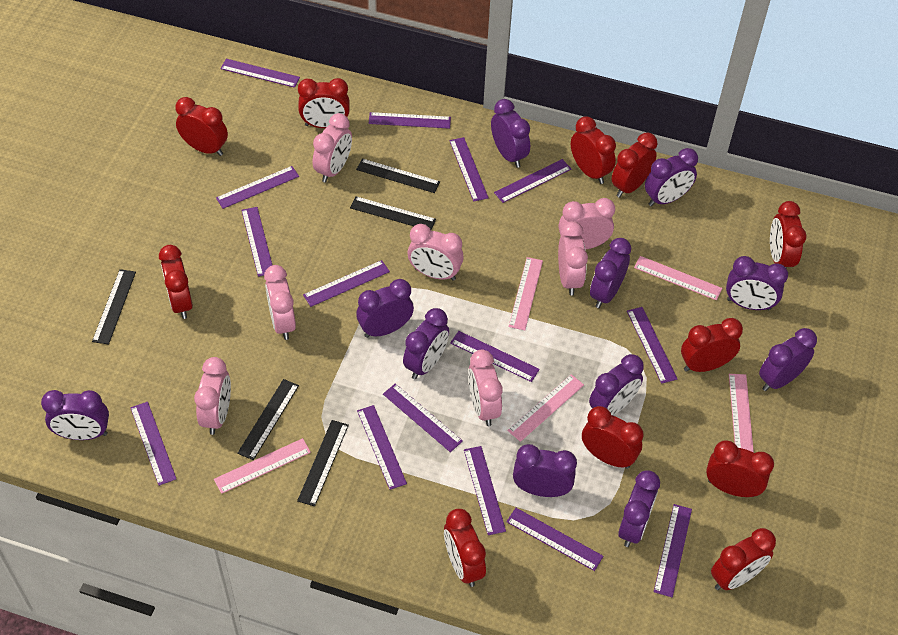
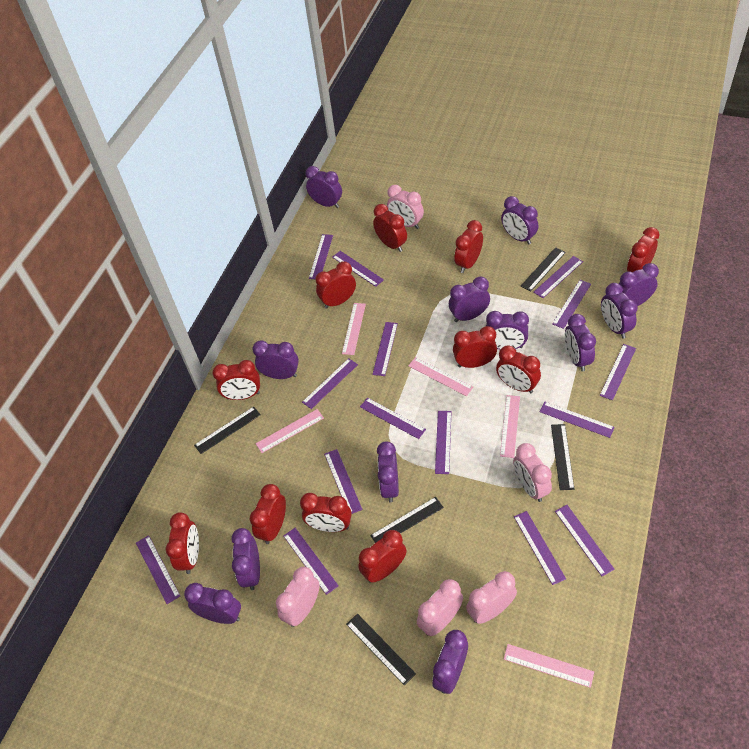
pink clock: 7 -> 5
purple clock: 11 -> 12

